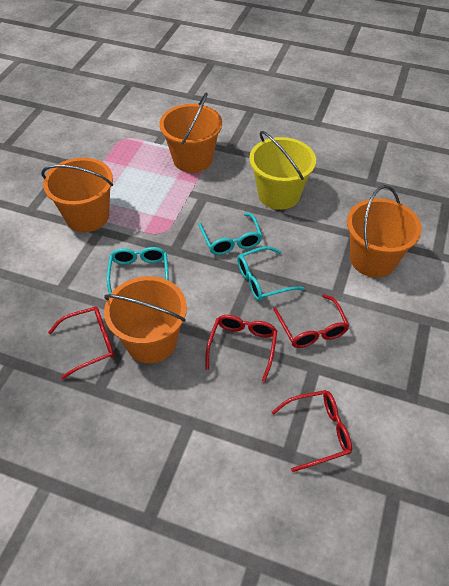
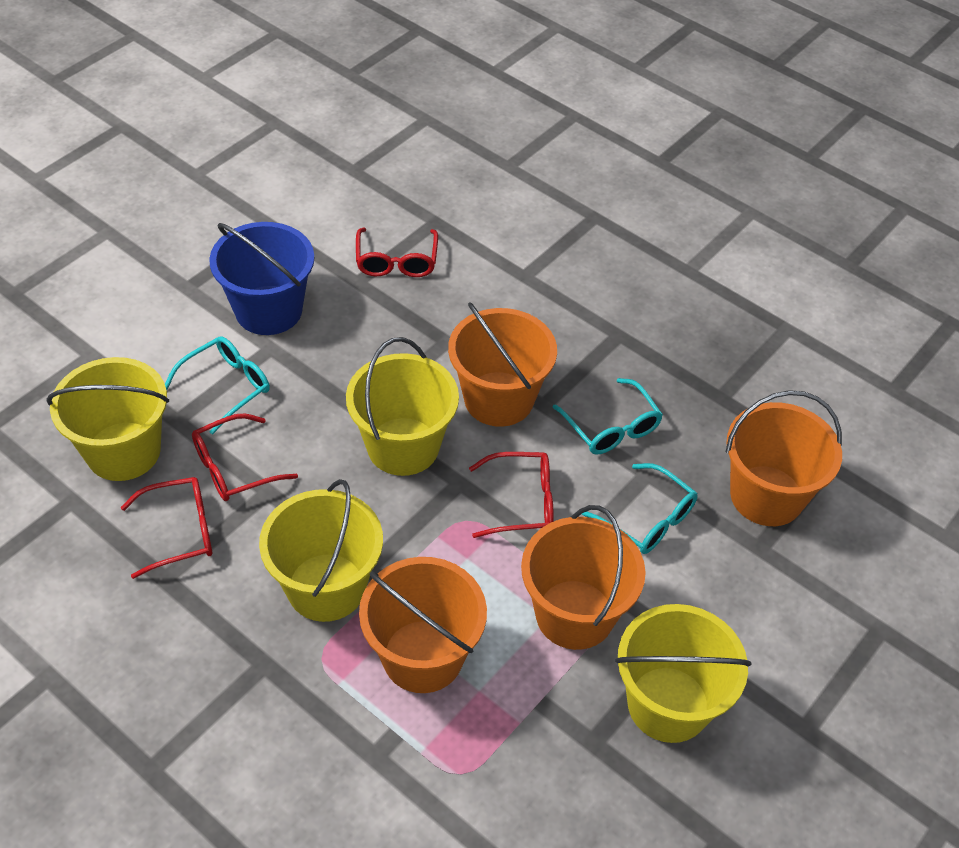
blue bucket: 0 -> 1
yellow bucket: 1 -> 4

